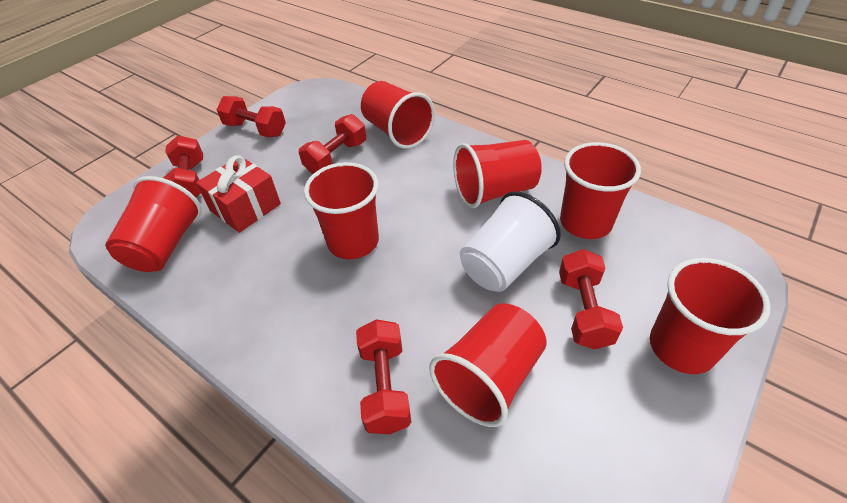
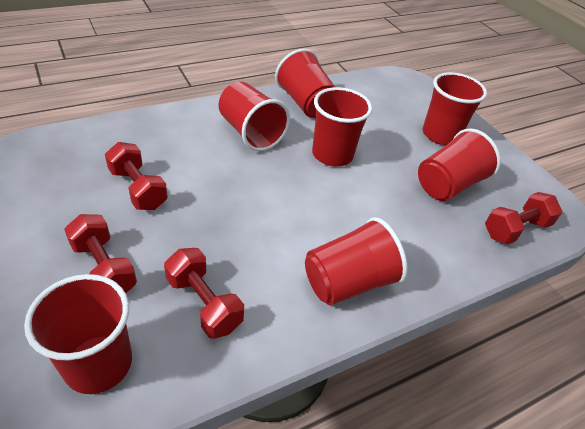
red dumbbell: 5 -> 4
red gift: 1 -> 0
white cup: 1 -> 0

